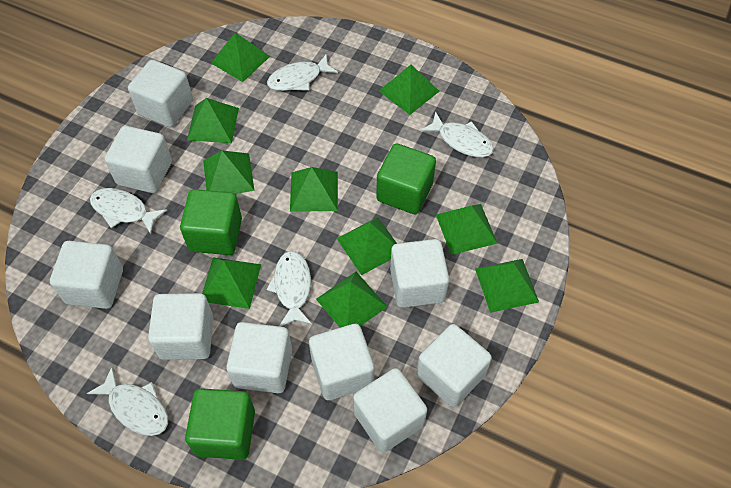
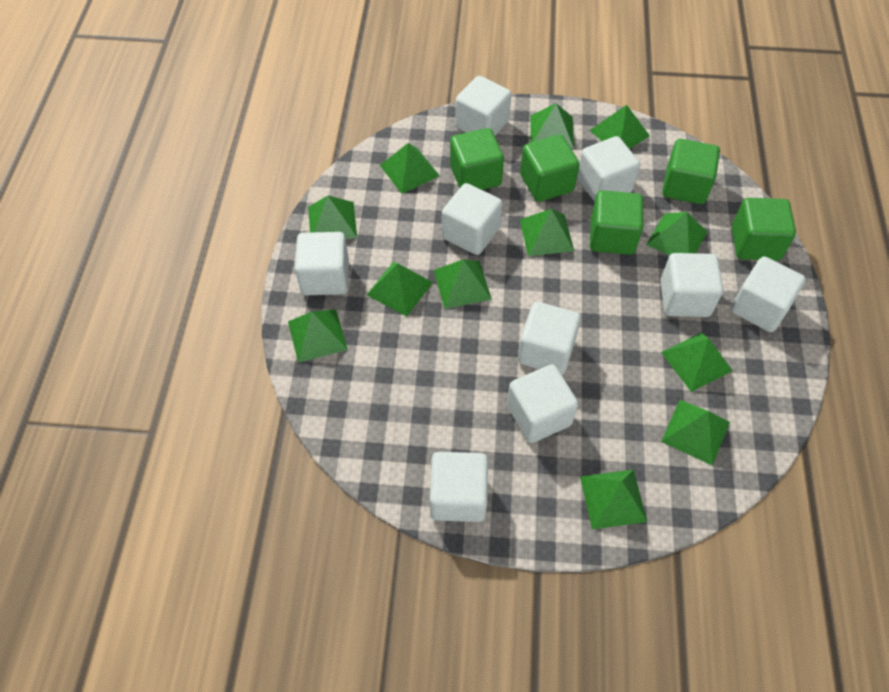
green cube: 3 -> 5
green pyramid: 10 -> 12
white fish: 5 -> 0

